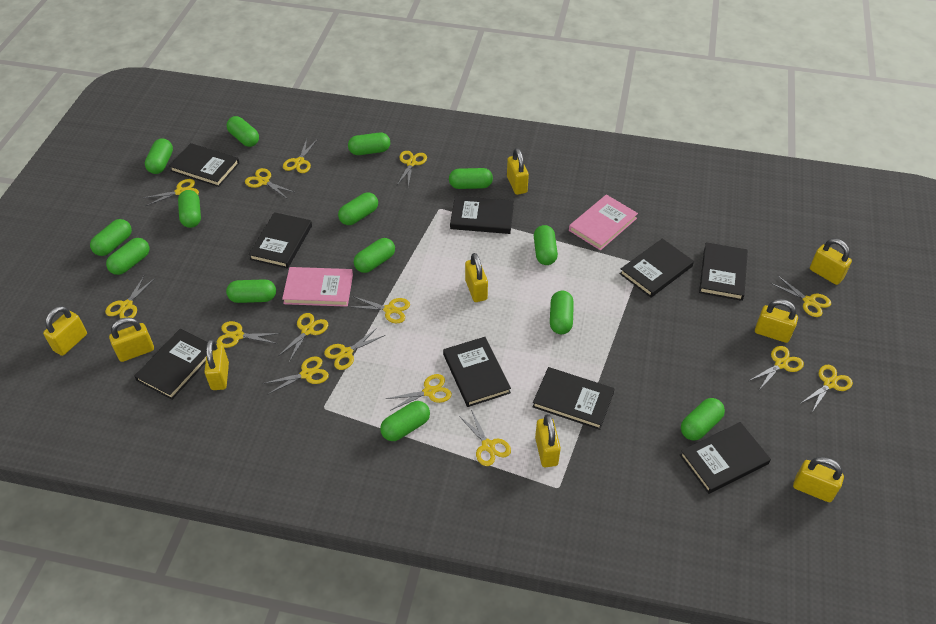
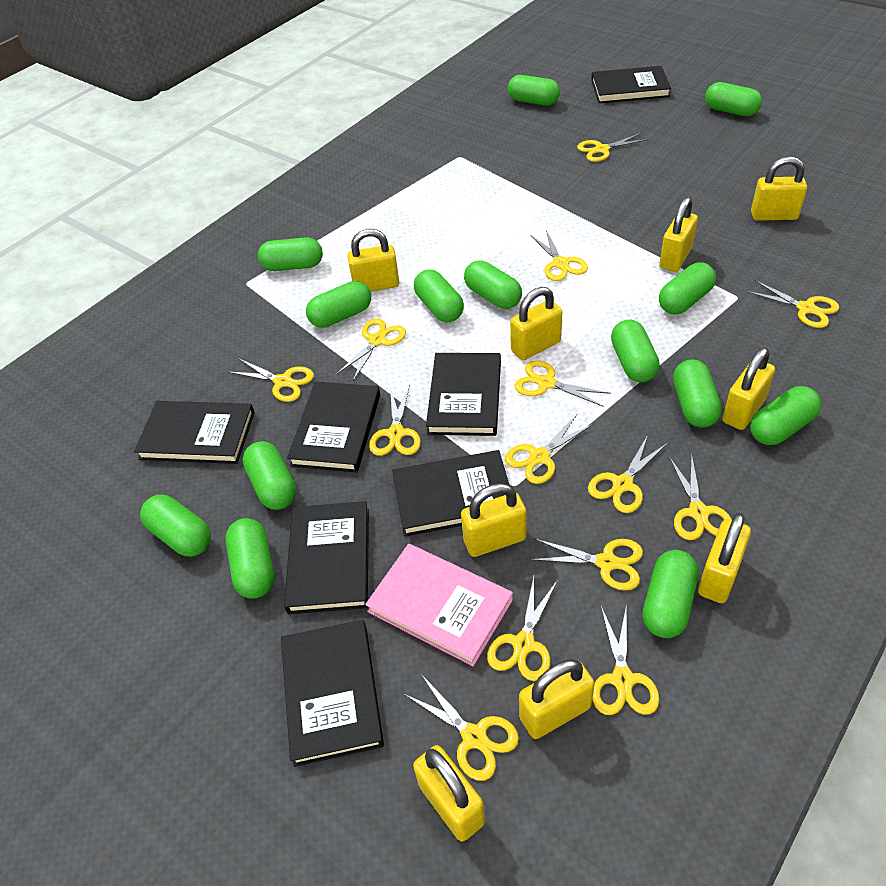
black book: 9 -> 7
pink book: 2 -> 1
yellow scissors: 15 -> 14

